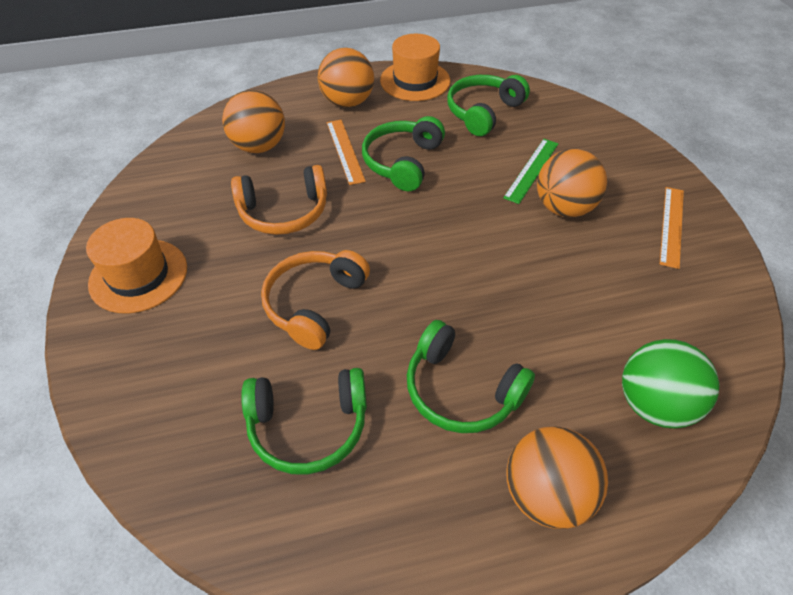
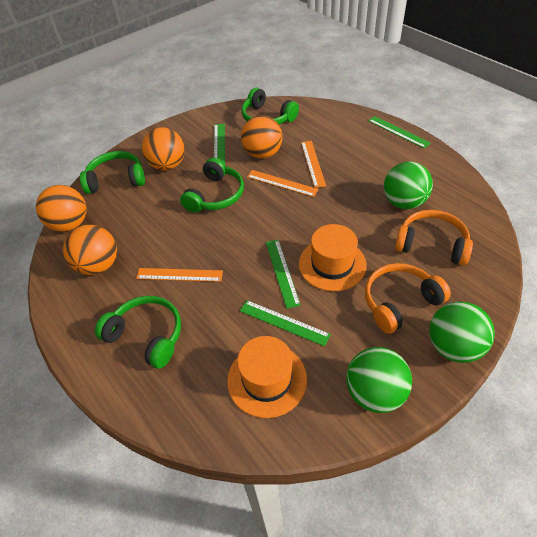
green ball: 1 -> 3
green ruler: 1 -> 4
orange ruler: 2 -> 3

